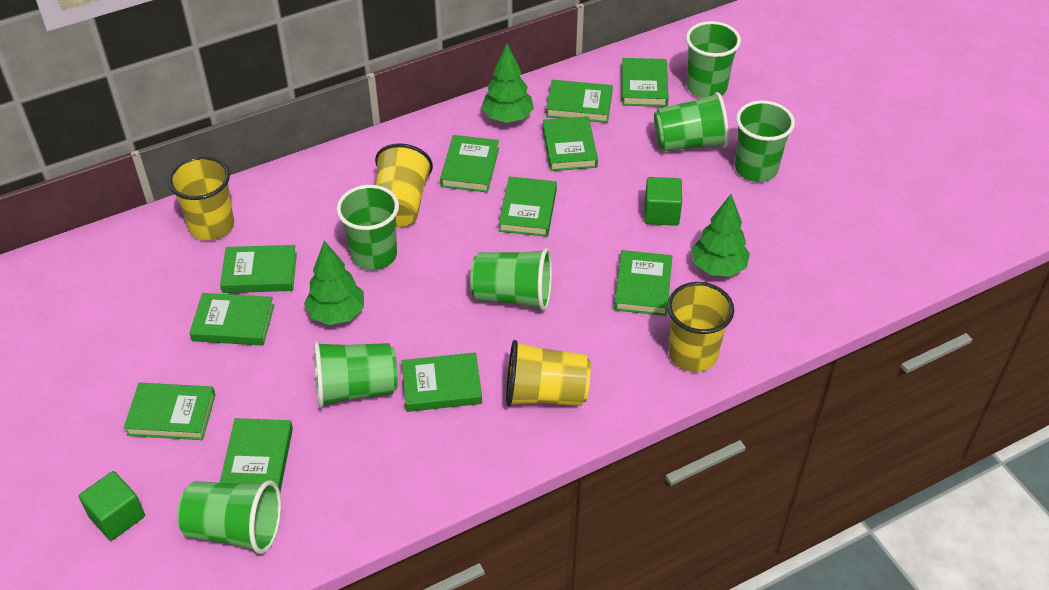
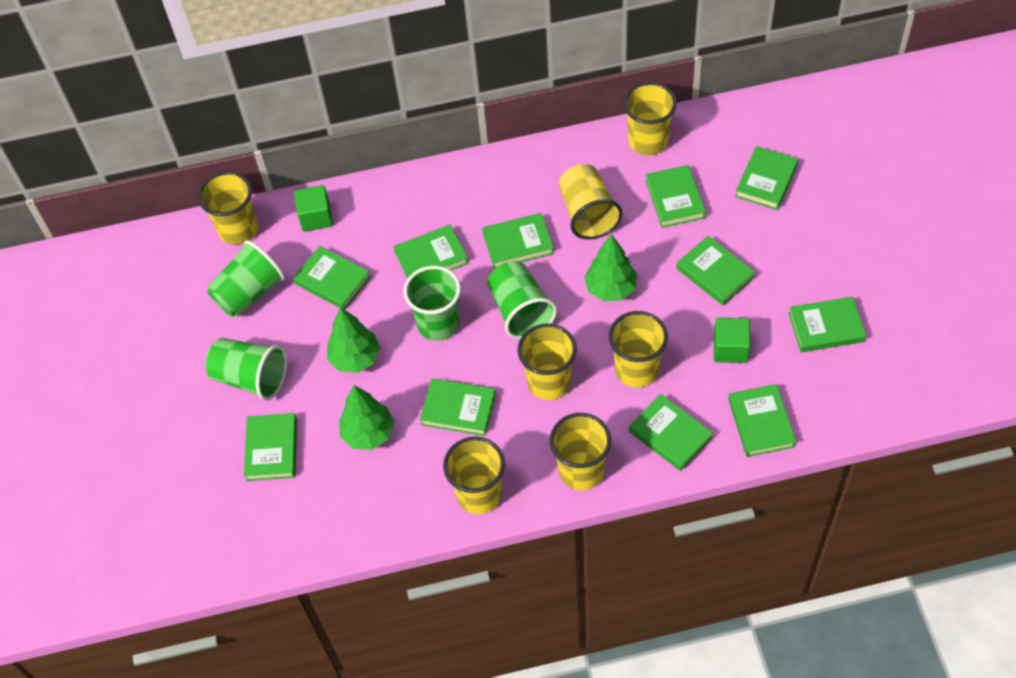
green cup: 7 -> 4
yellow cup: 4 -> 7

